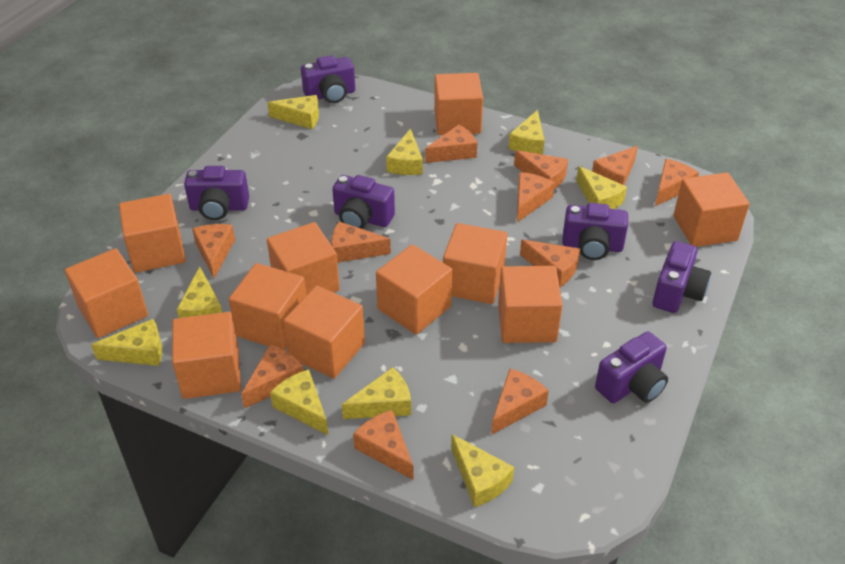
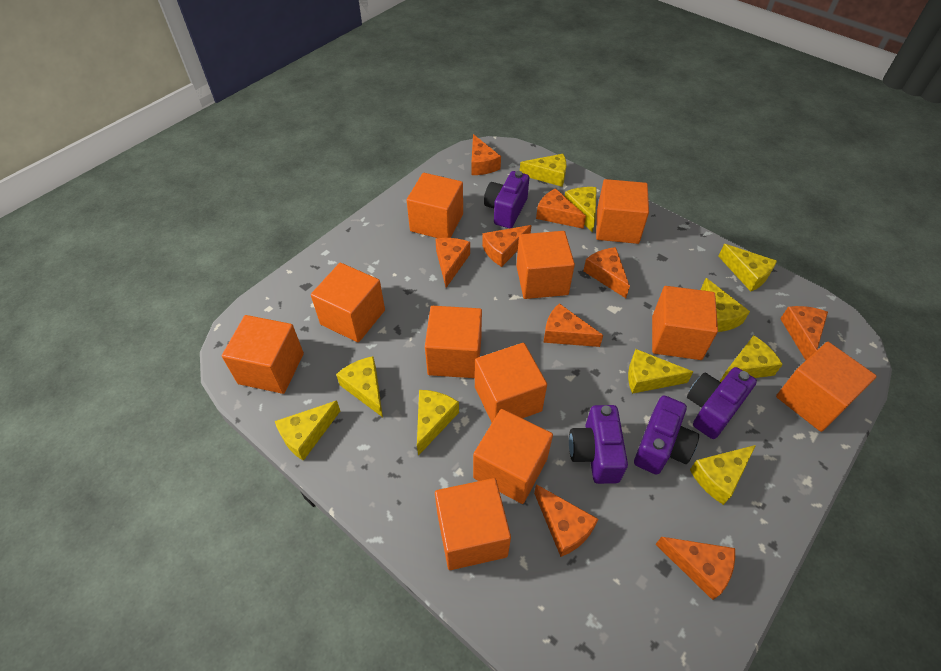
orange cheese: 11 -> 9
purple camera: 6 -> 4
yellow cheese: 9 -> 10

